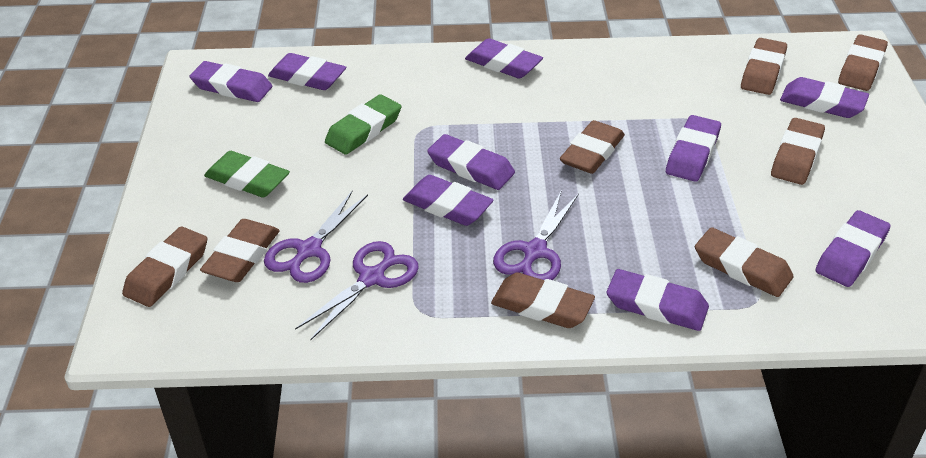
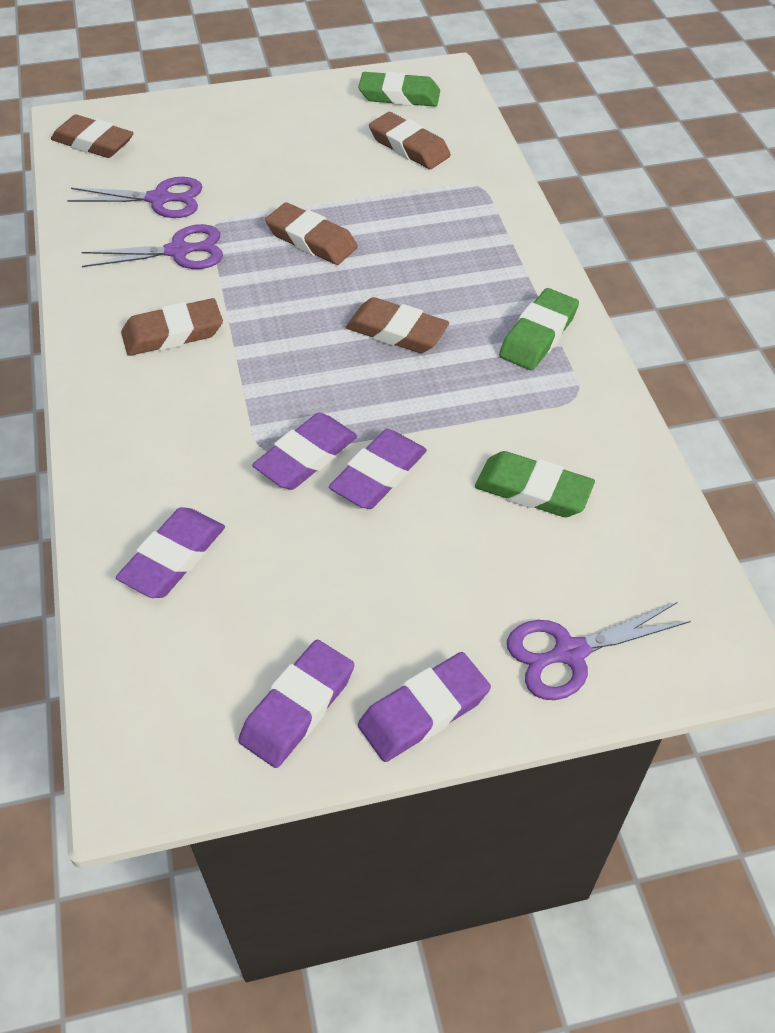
brown eraser: 8 -> 5
green eraser: 2 -> 3
purple eraser: 9 -> 5

